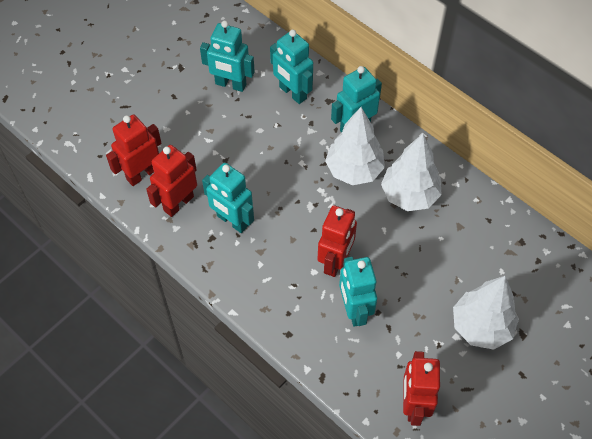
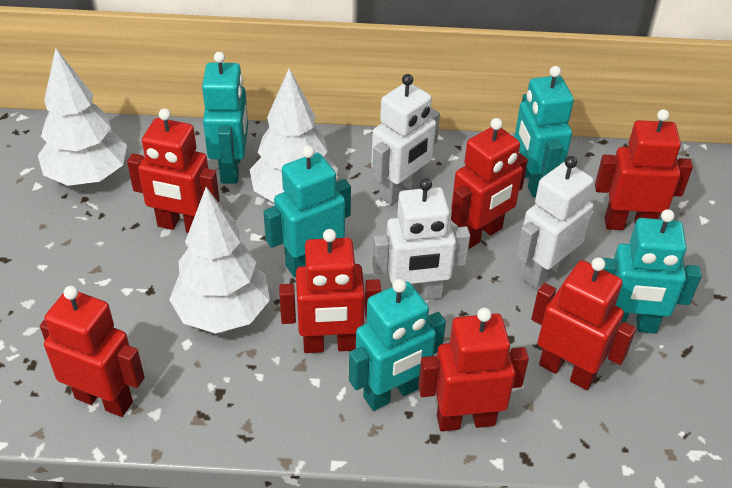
red robot: 4 -> 7
white robot: 0 -> 3

